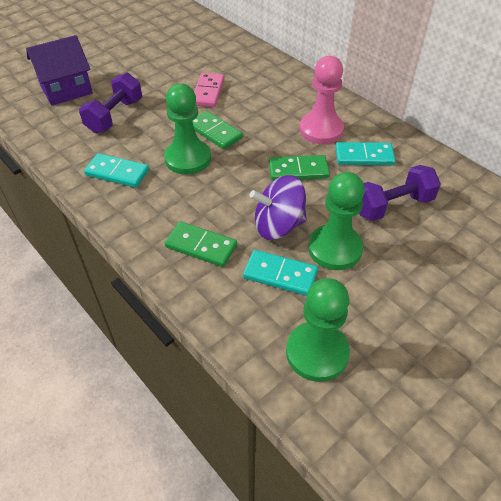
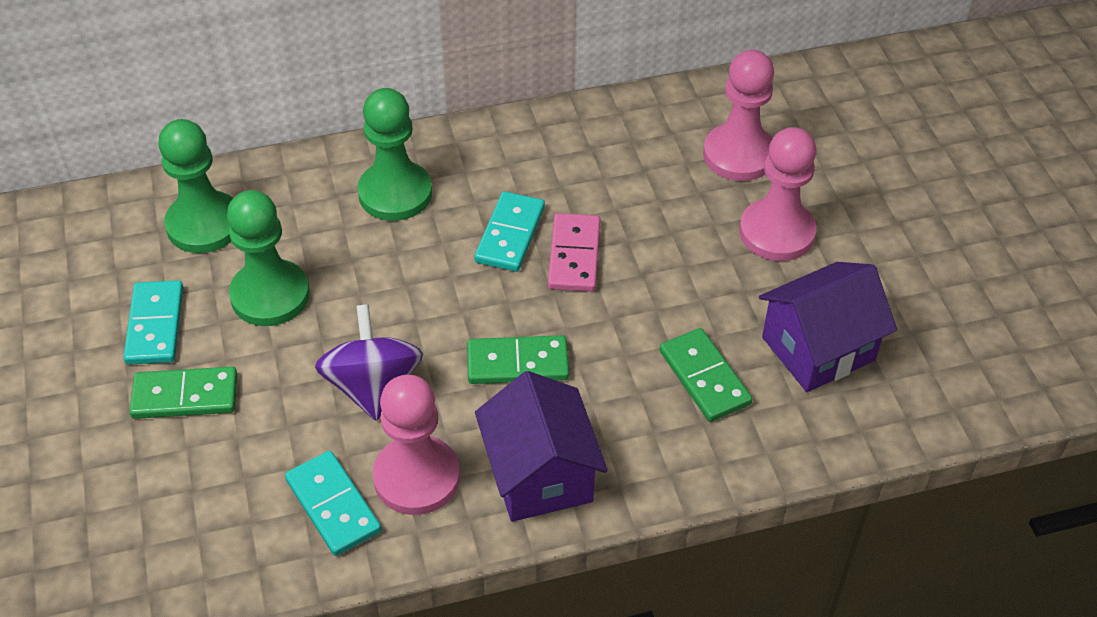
pink pawn: 1 -> 3
purple dumbbell: 2 -> 0
purple house: 1 -> 2

